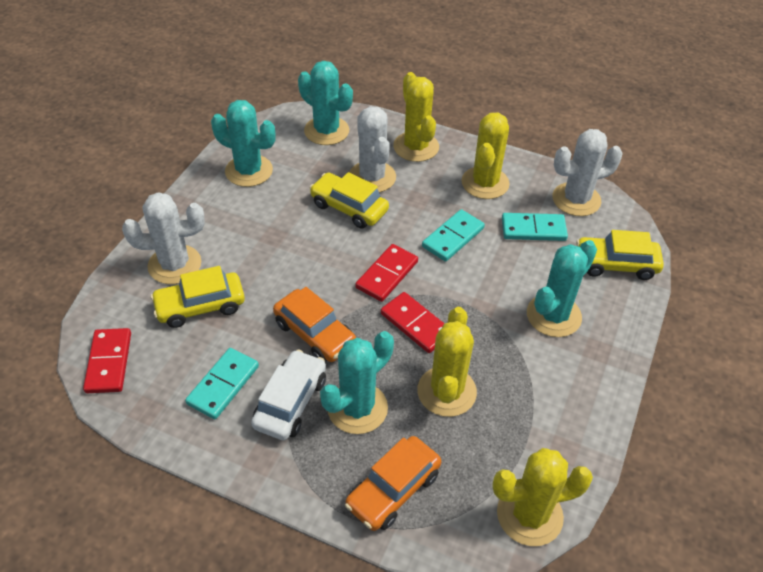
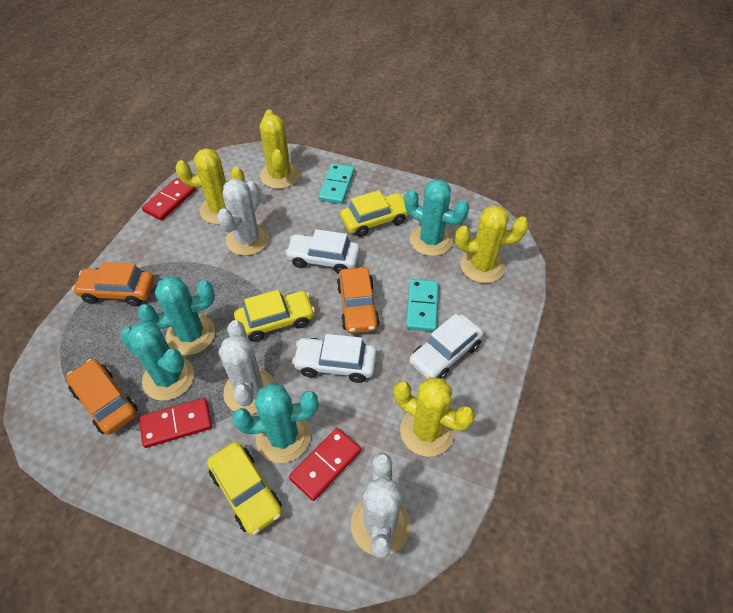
orange car: 2 -> 3
turquoise domino: 3 -> 2
white car: 1 -> 3

